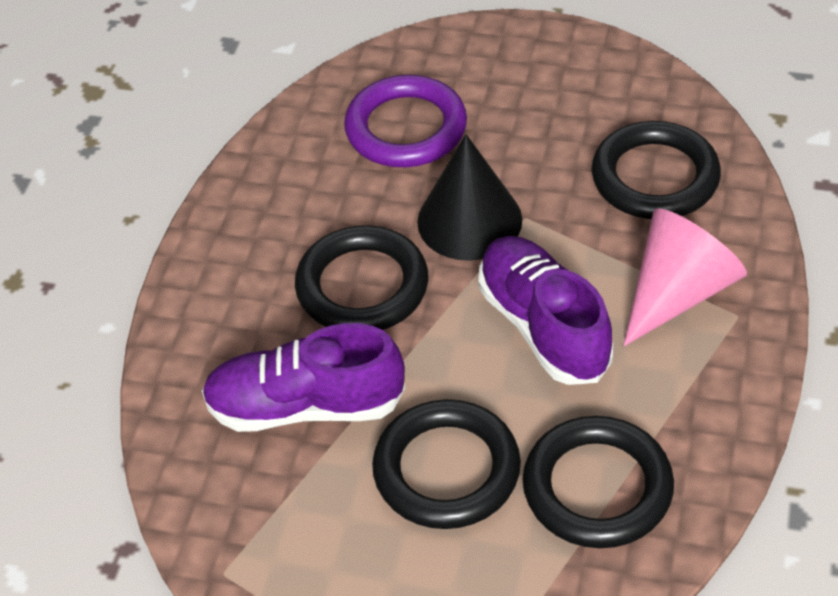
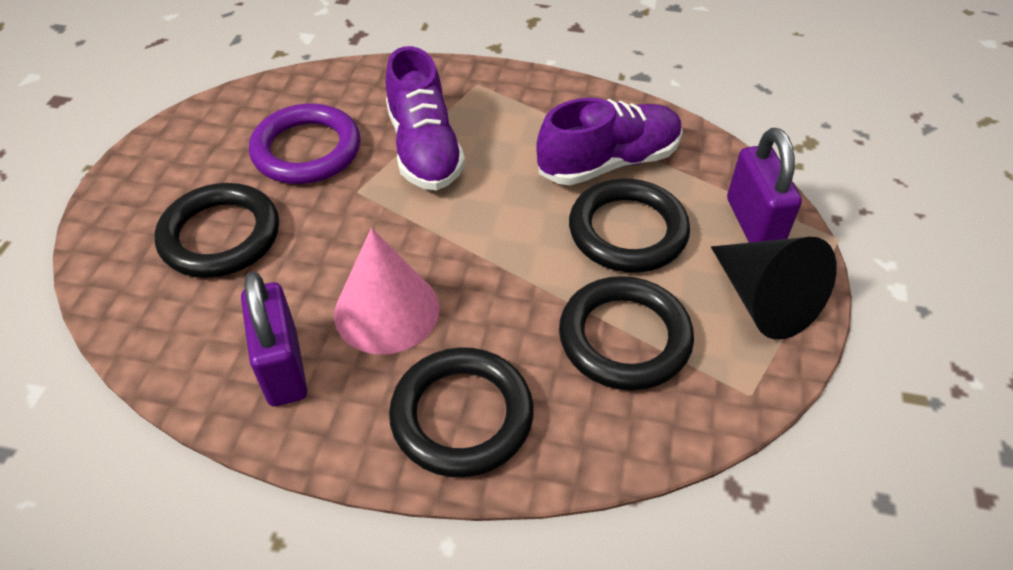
purple padlock: 0 -> 2

